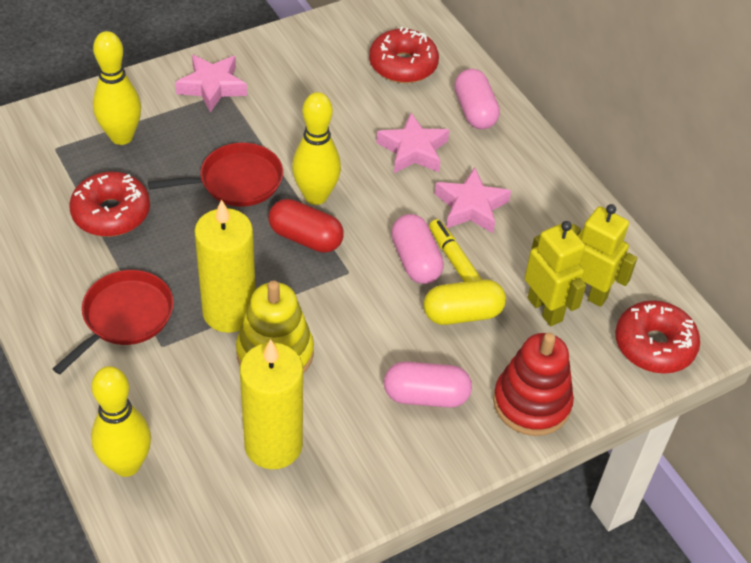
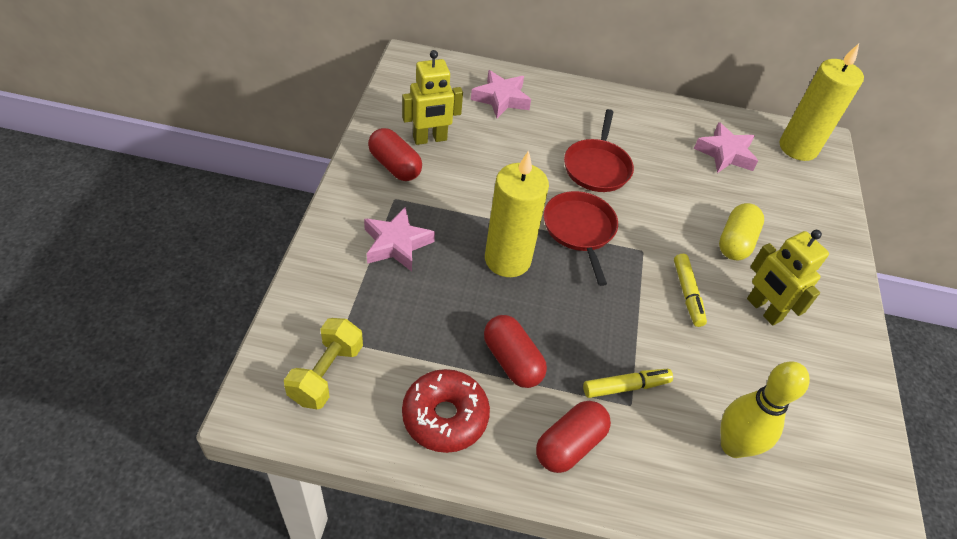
pink capsule: 3 -> 0
red capsule: 1 -> 3
red donut: 3 -> 1
red stacking toy: 1 -> 0
yellow bowling pin: 3 -> 1
yellow dumbbell: 0 -> 1
yellow marker: 1 -> 2
yellow stacking toy: 1 -> 0

